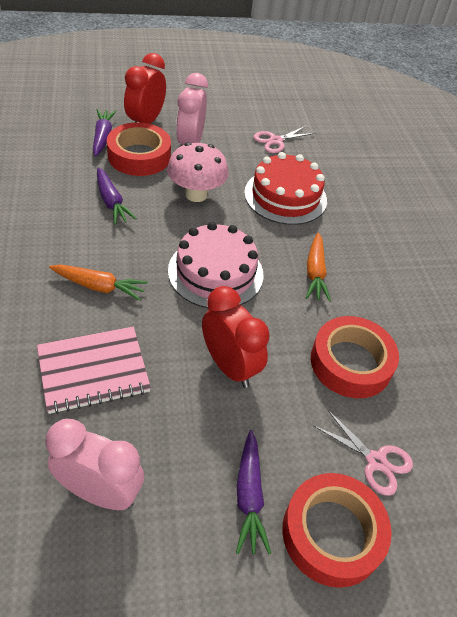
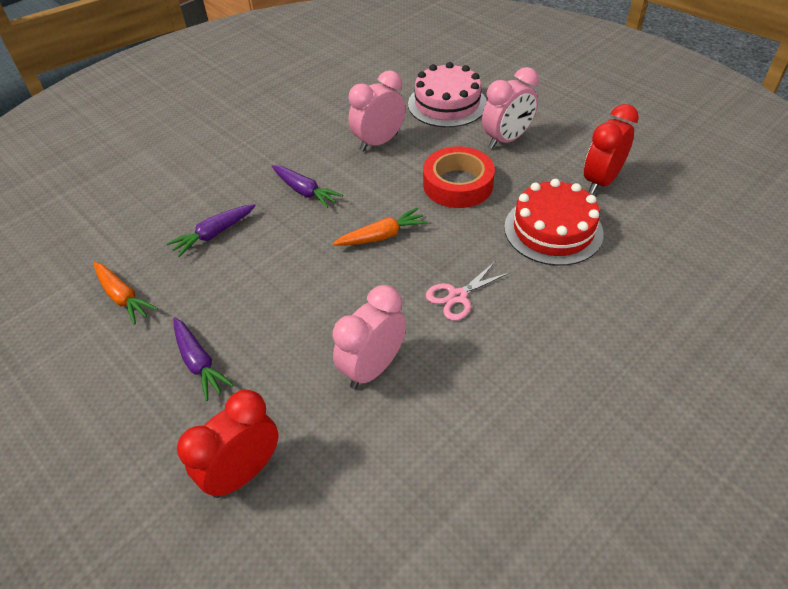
pink clock: 2 -> 3
pink mushroom: 1 -> 0
pink notebook: 1 -> 0
pink scissors: 2 -> 1
red tape: 3 -> 1

